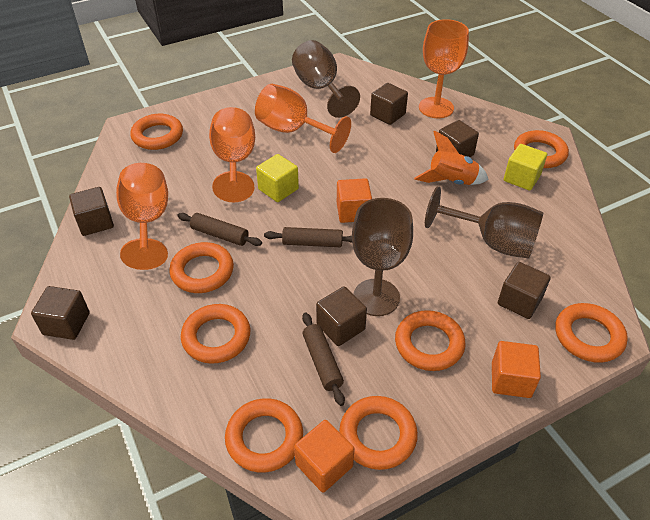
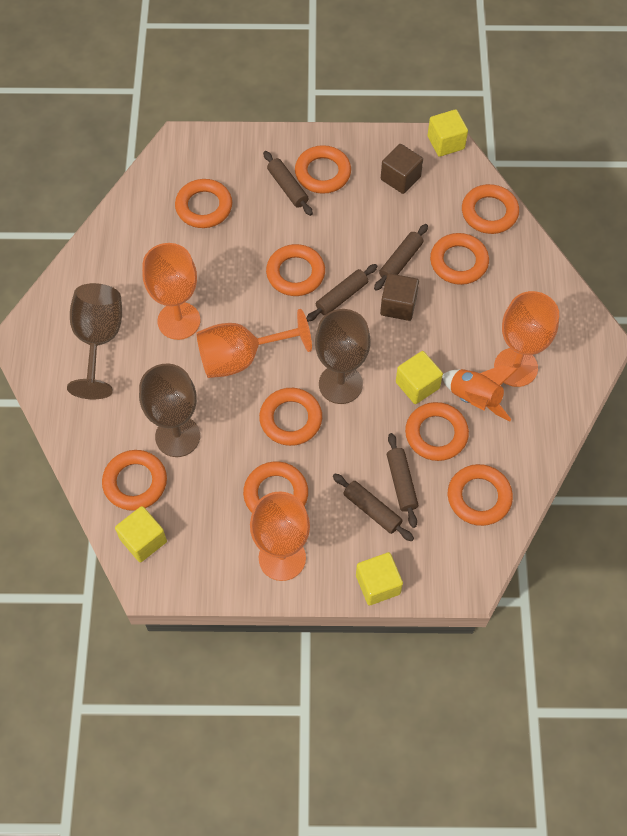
brown cube: 6 -> 2
brown rolling pin: 3 -> 5
orange cube: 3 -> 0
orange ring: 8 -> 10
yellow cube: 2 -> 4

